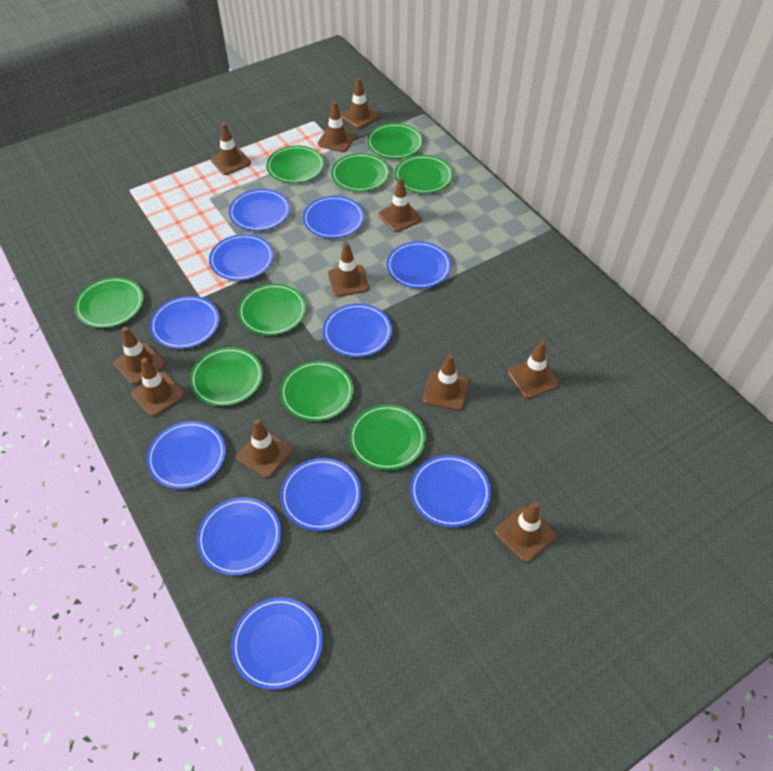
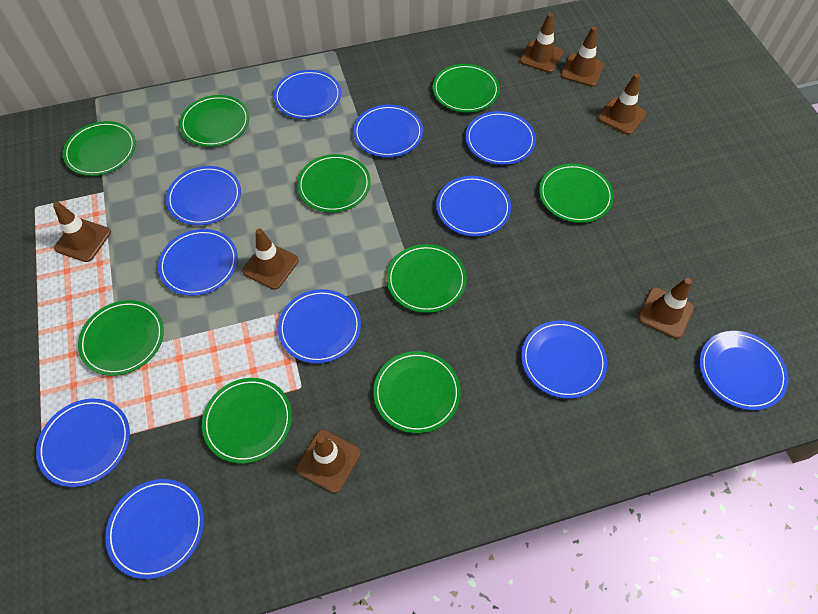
brown traffic cone: 11 -> 7

